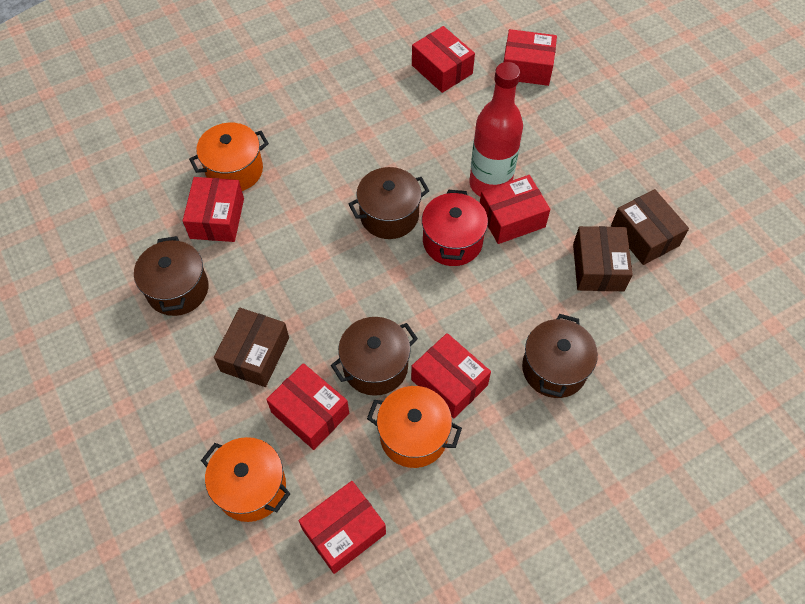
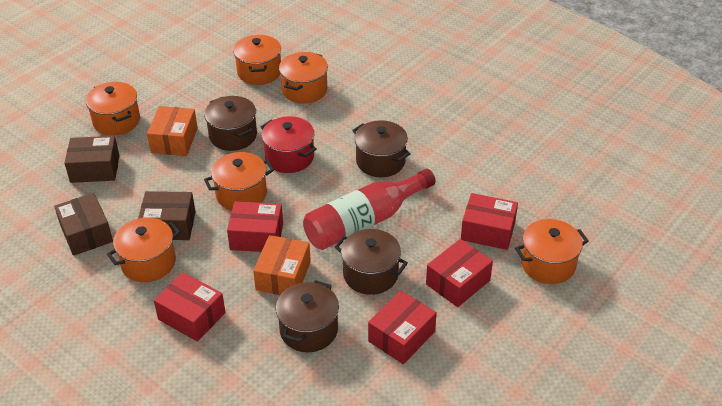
orange box: 0 -> 2
orange pot: 3 -> 6
red box: 7 -> 5

